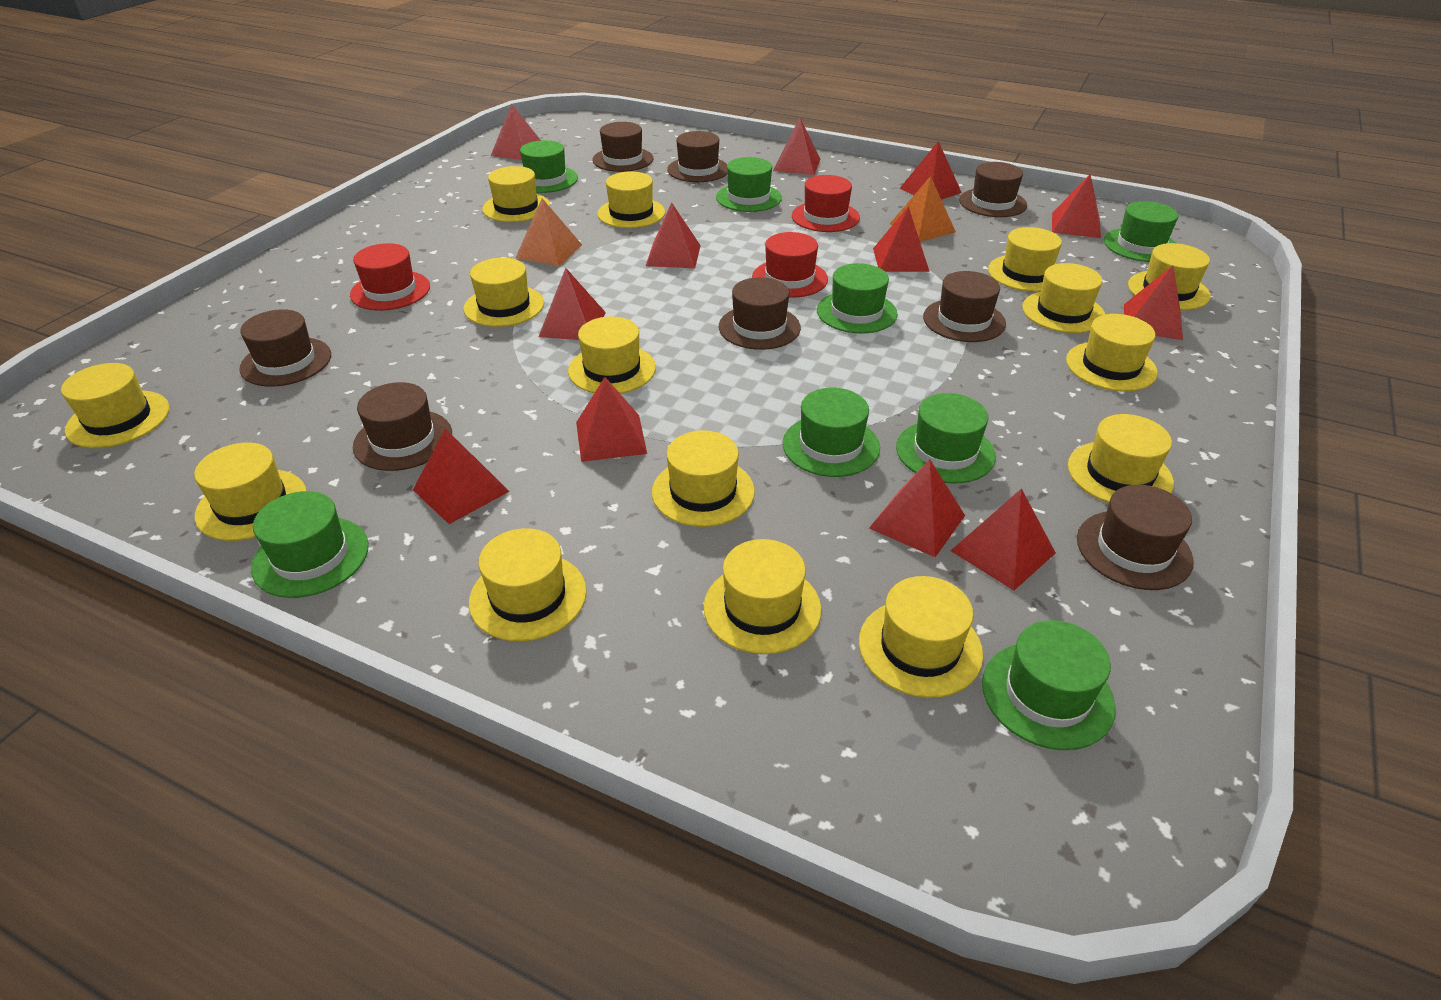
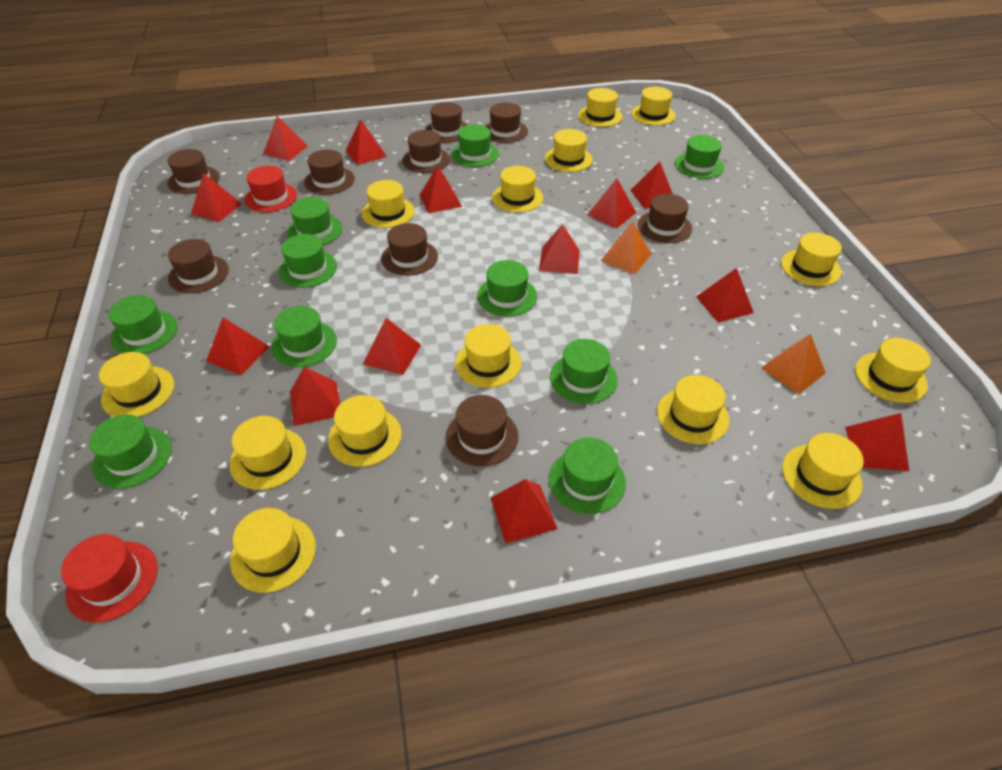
brown hat: 8 -> 9
green hat: 8 -> 10
red hat: 3 -> 2
red pyramid: 12 -> 13
yellow hat: 15 -> 14

